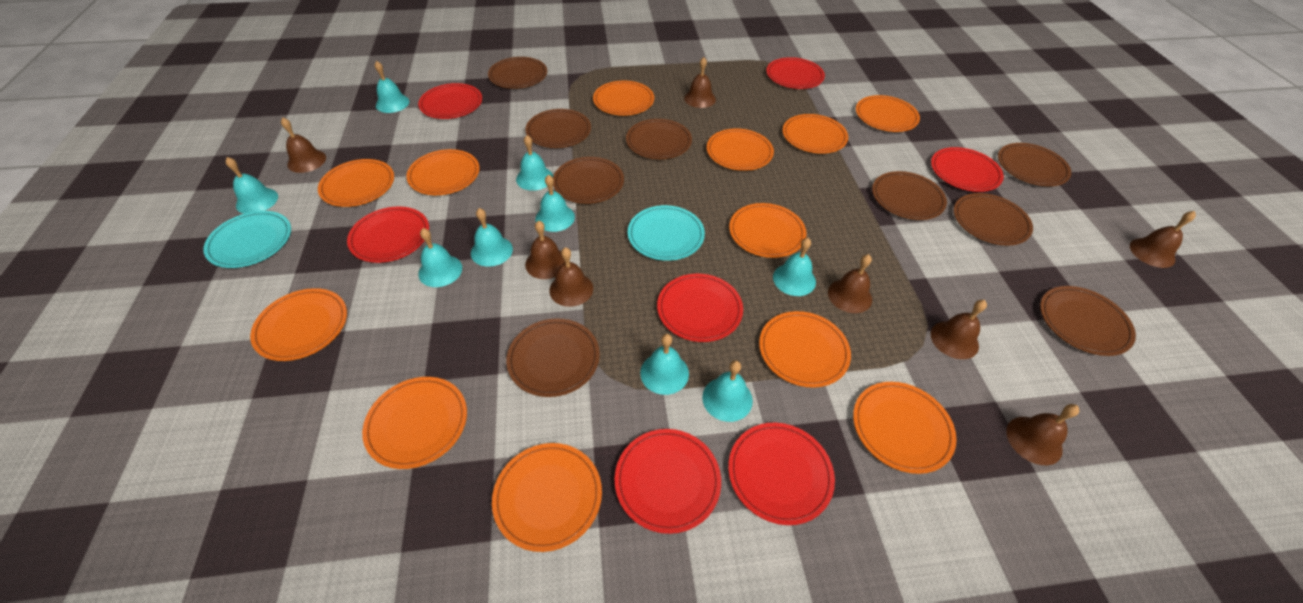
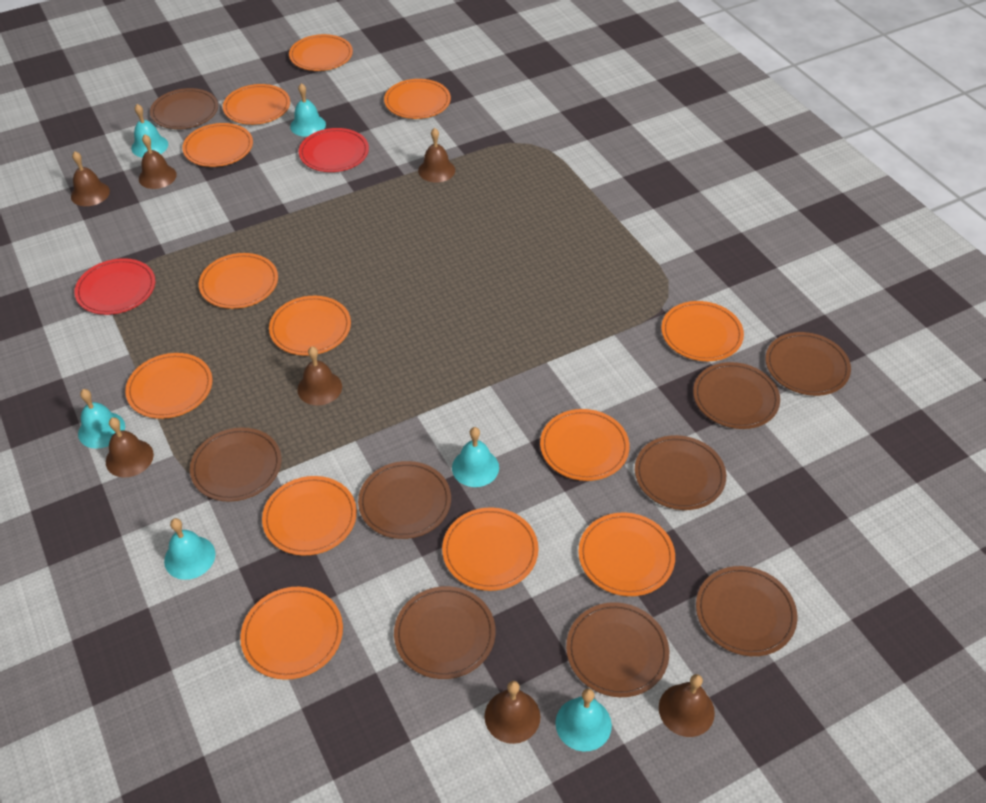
brown bell: 8 -> 7
orange plate: 12 -> 13
red plate: 7 -> 2
turquoise bell: 9 -> 6
turquoise plate: 2 -> 0

